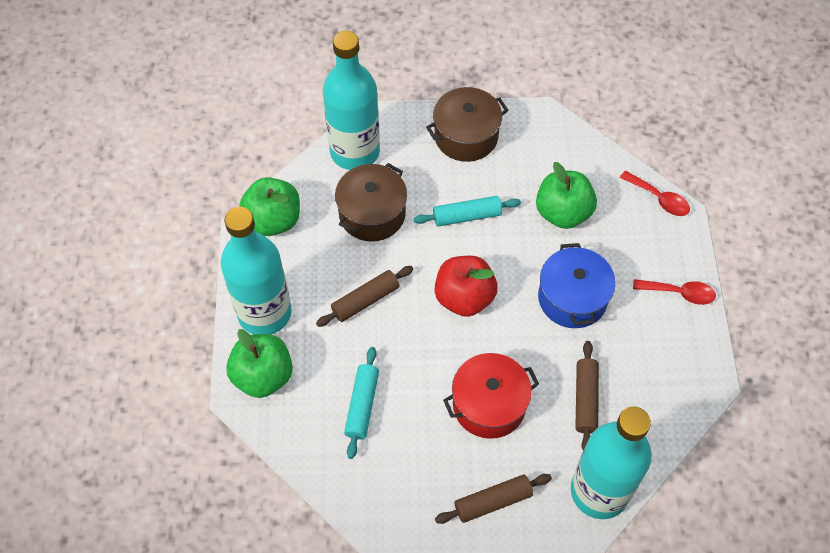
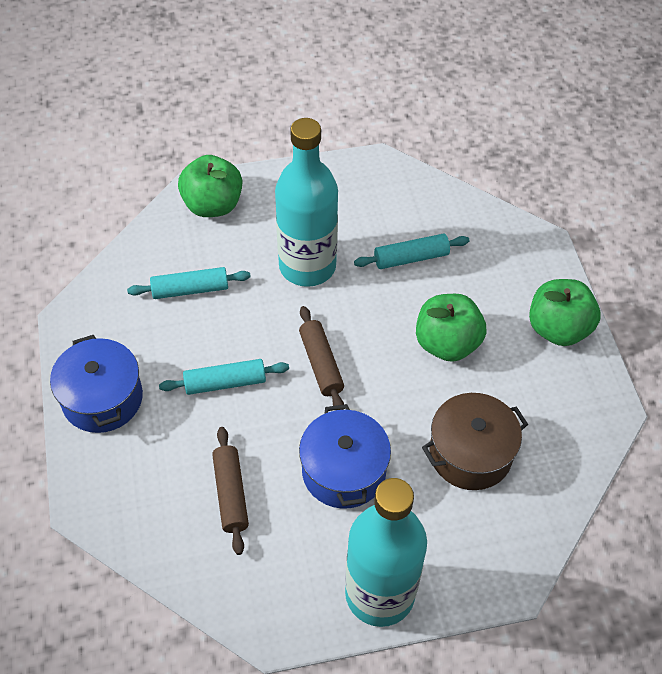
blue pot: 1 -> 2
brown pot: 2 -> 1
brown rolling pin: 3 -> 2
red apple: 1 -> 0
red pot: 1 -> 0
red spoon: 2 -> 0
turquoise bottle: 3 -> 2
turquoise rolling pin: 2 -> 3

